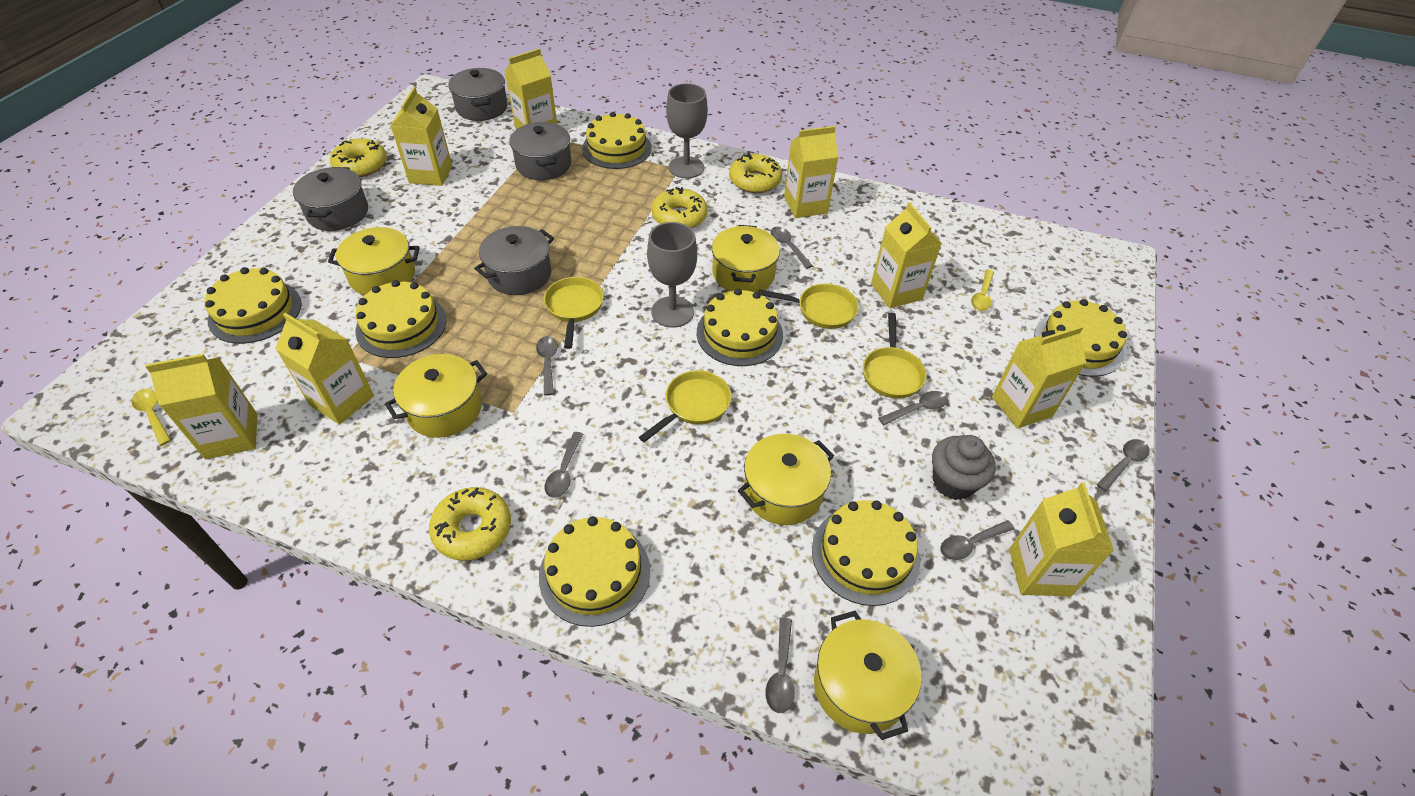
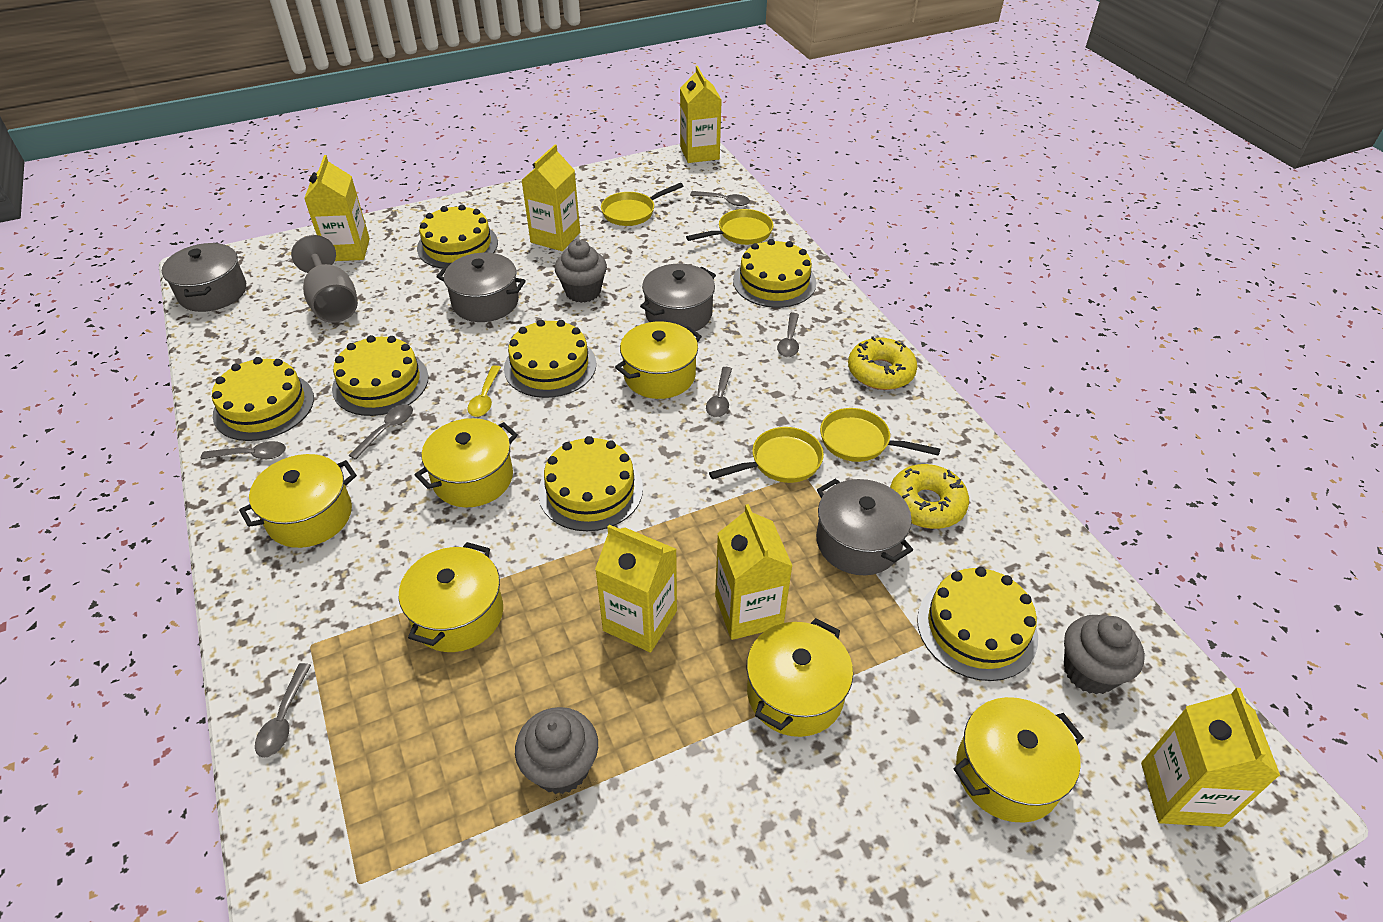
grey cupcake: 1 -> 3
grey goblet: 2 -> 1
grey spoon: 7 -> 6
yellow carton: 8 -> 6
yellow donut: 4 -> 2
yellow pot: 5 -> 6
yellow spoon: 2 -> 1

